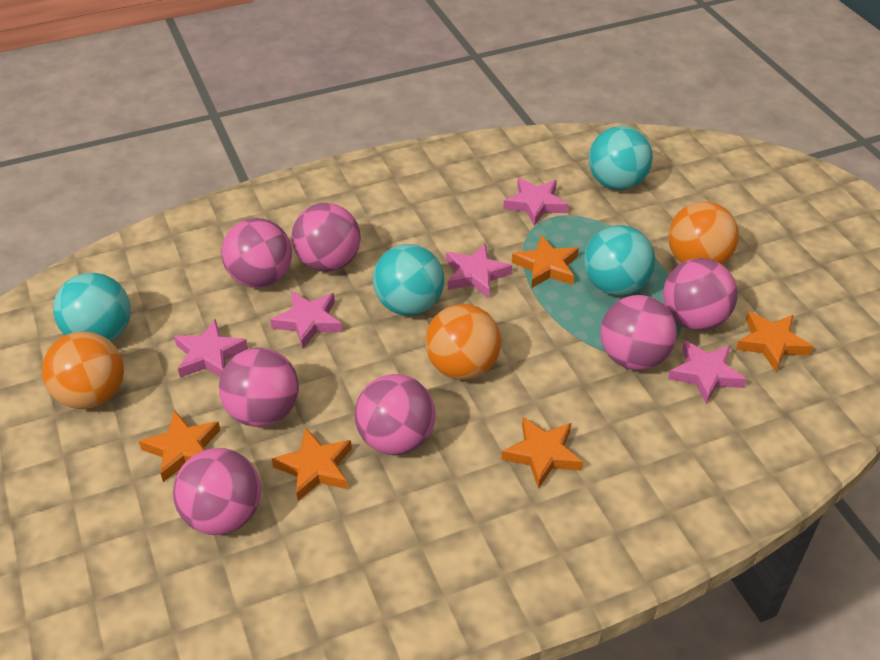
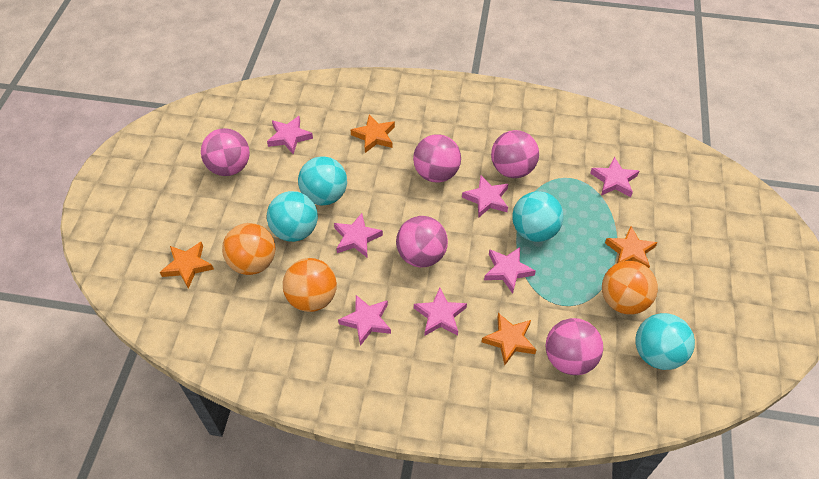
orange star: 5 -> 4
pink ball: 7 -> 5
pink star: 5 -> 7

